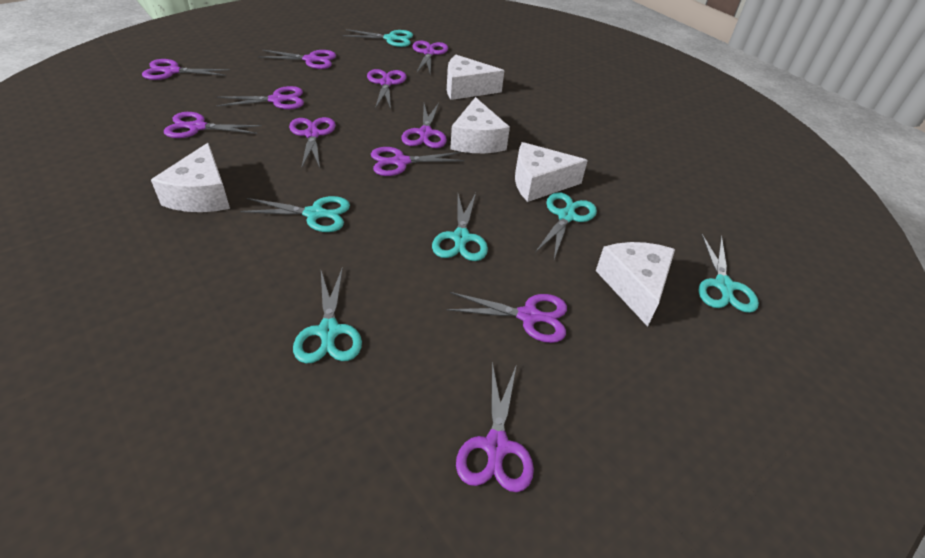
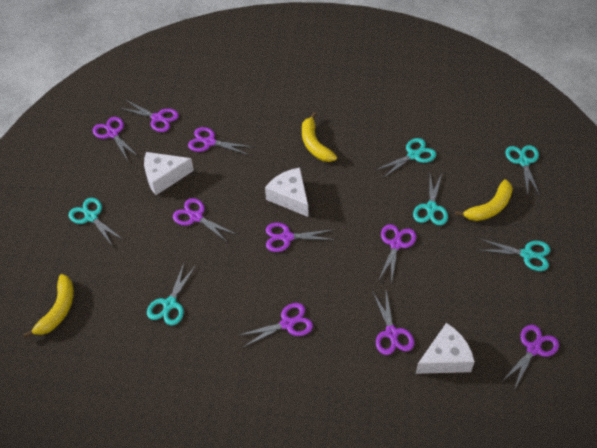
purple scissors: 11 -> 9
white cheese: 5 -> 3
yellow banana: 0 -> 3

